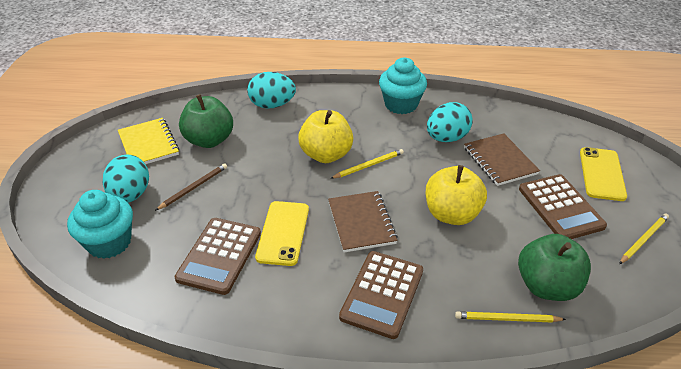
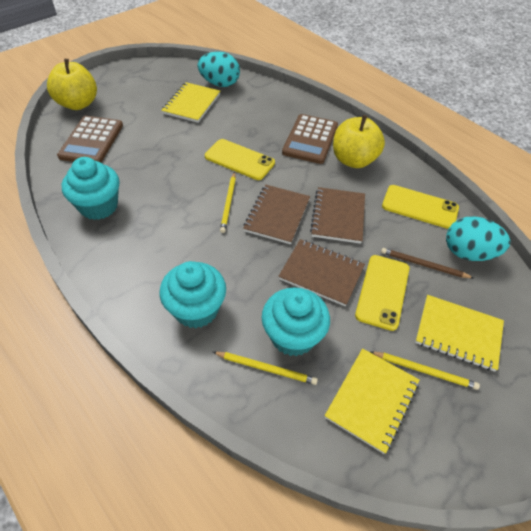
brown calculator: 3 -> 2
brown notebook: 2 -> 3
green apple: 2 -> 0
turquoise cupcake: 2 -> 3
turquoise egg: 3 -> 2
yellow notebook: 1 -> 3
yellow phone: 2 -> 3

